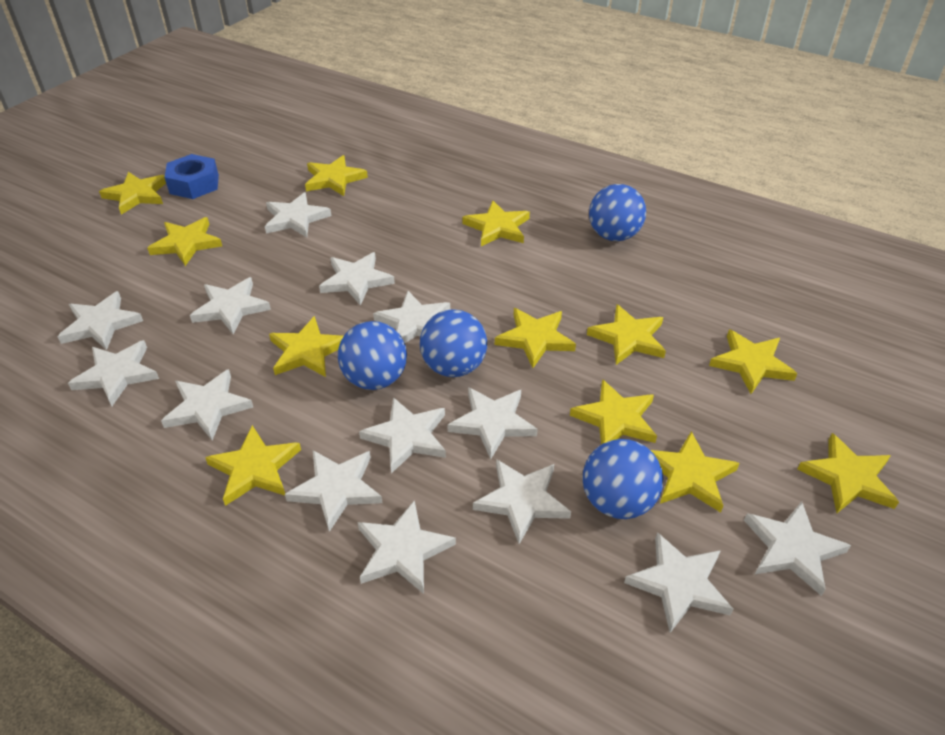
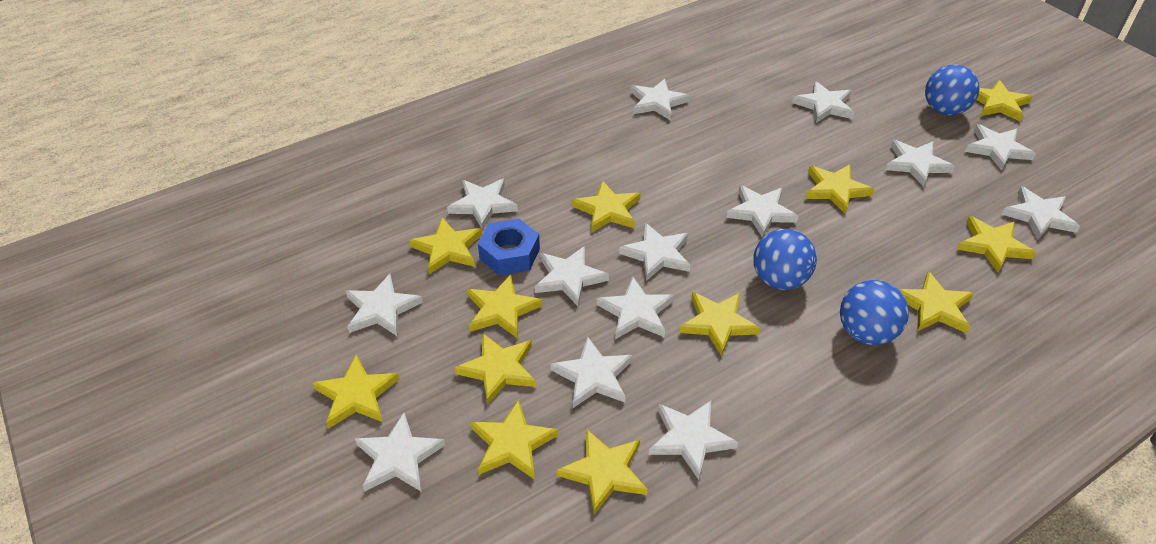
blue ball: 4 -> 3

